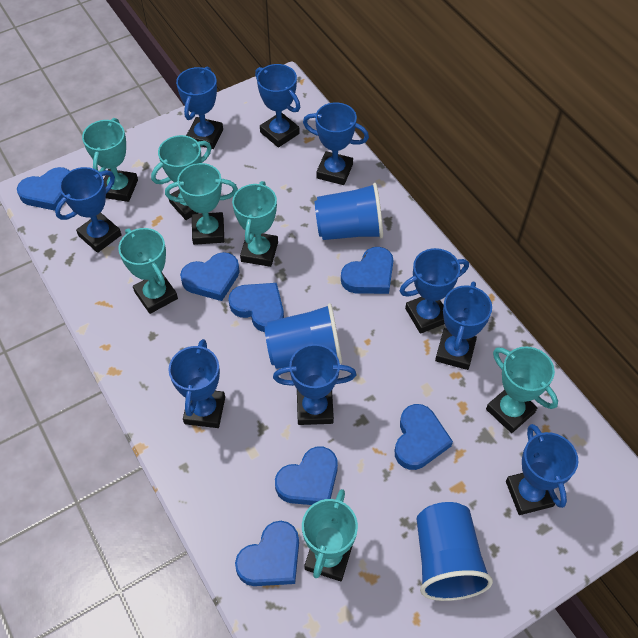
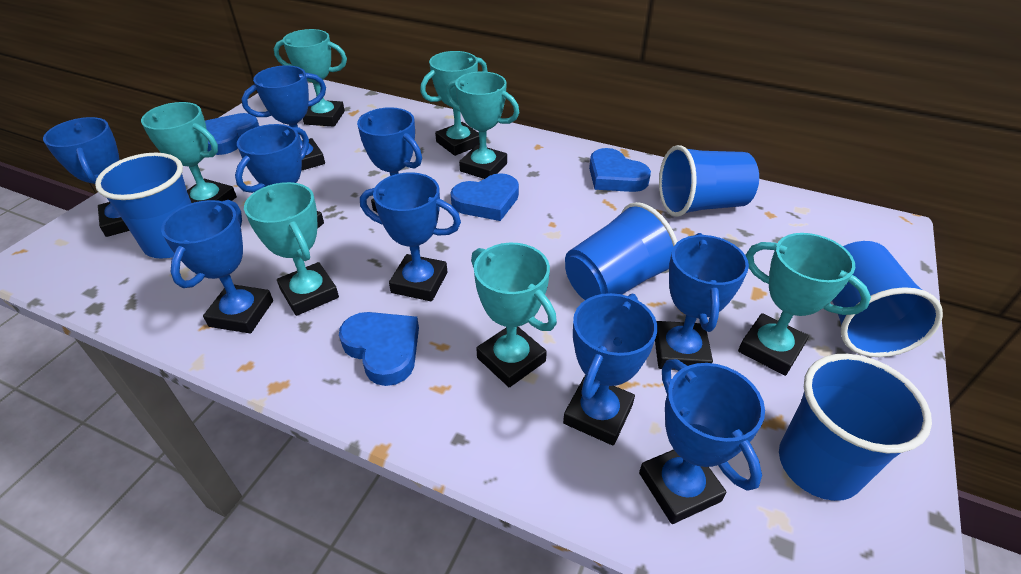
blue cup: 3 -> 5
blue heart: 7 -> 4

